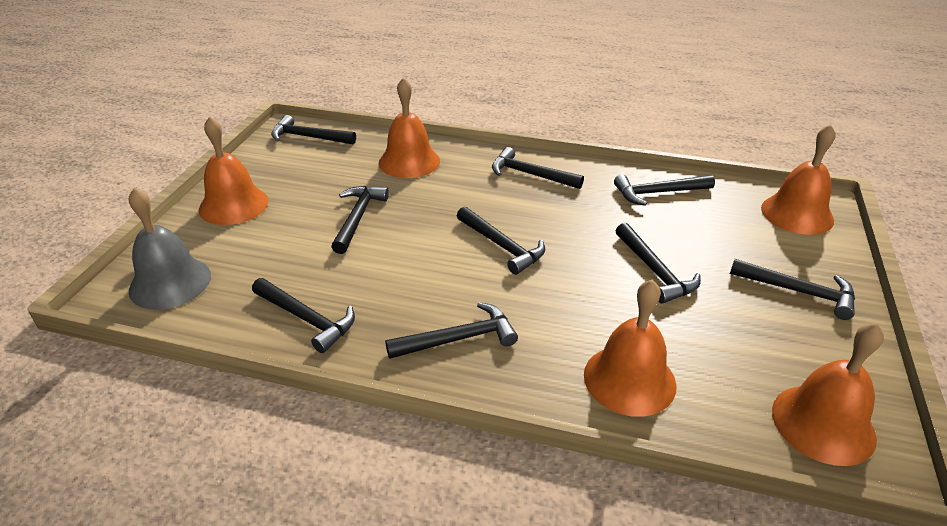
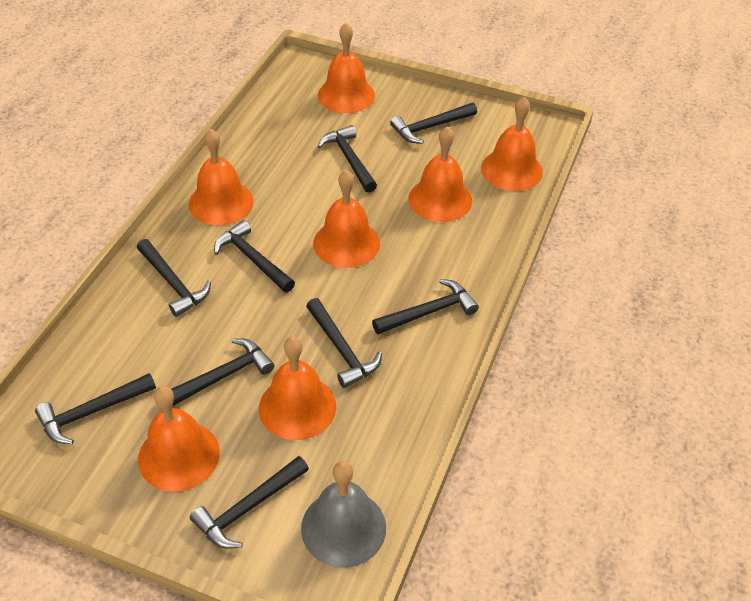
orange bell: 5 -> 7

